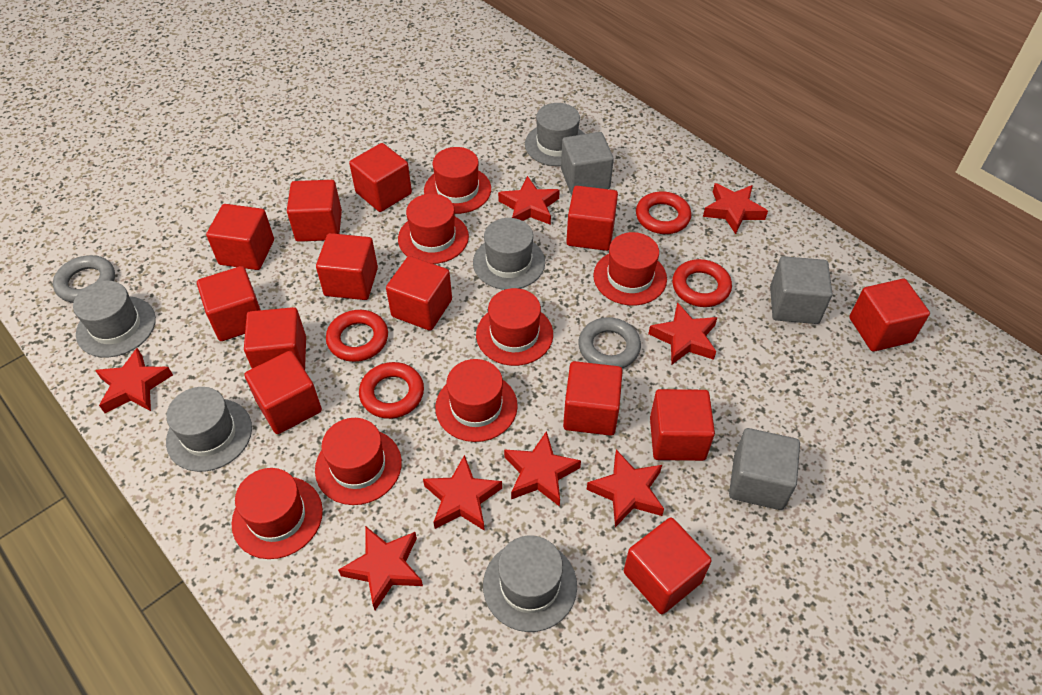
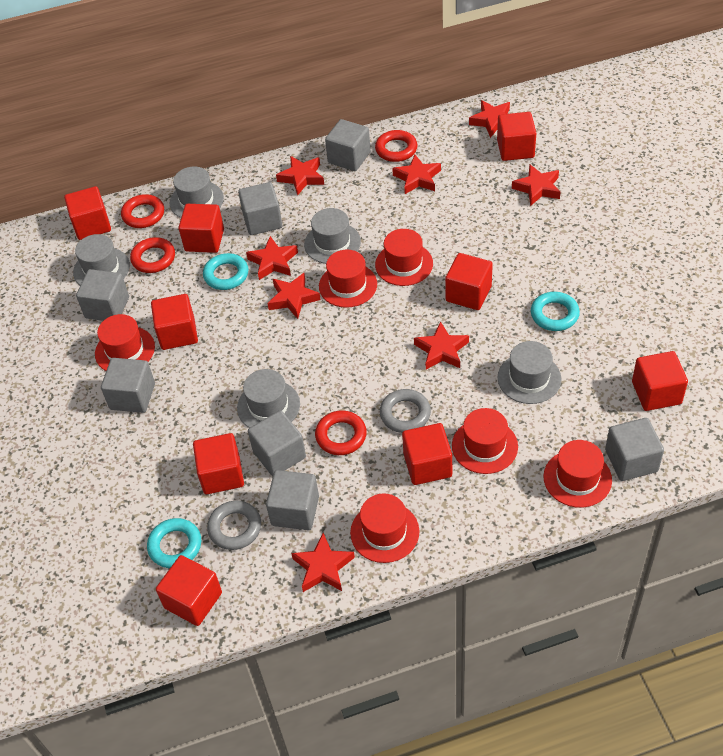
grey cube: 3 -> 7
red cube: 13 -> 9
red hat: 7 -> 6
turquoise ring: 0 -> 3

